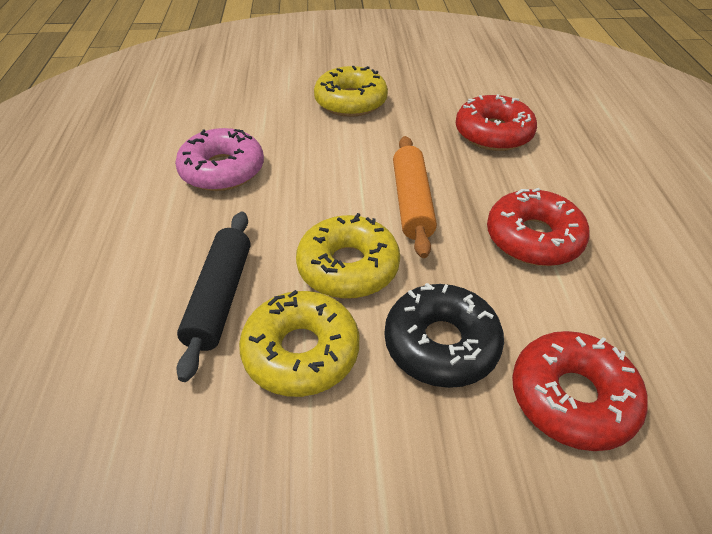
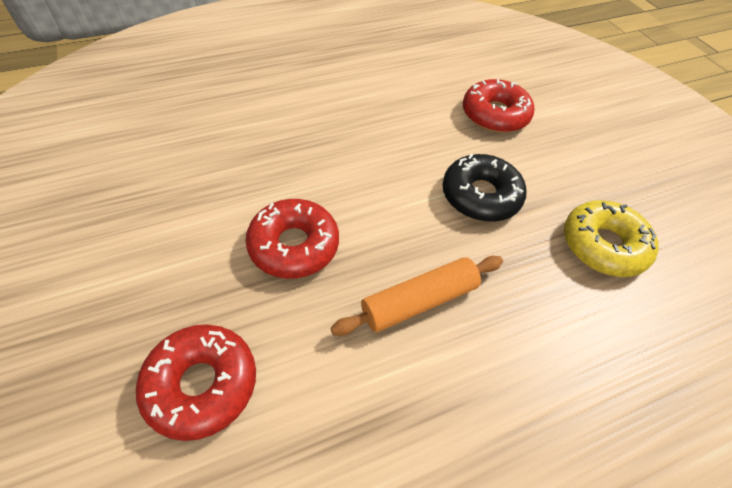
black rolling pin: 1 -> 0
pink donut: 1 -> 0
yellow donut: 3 -> 1

